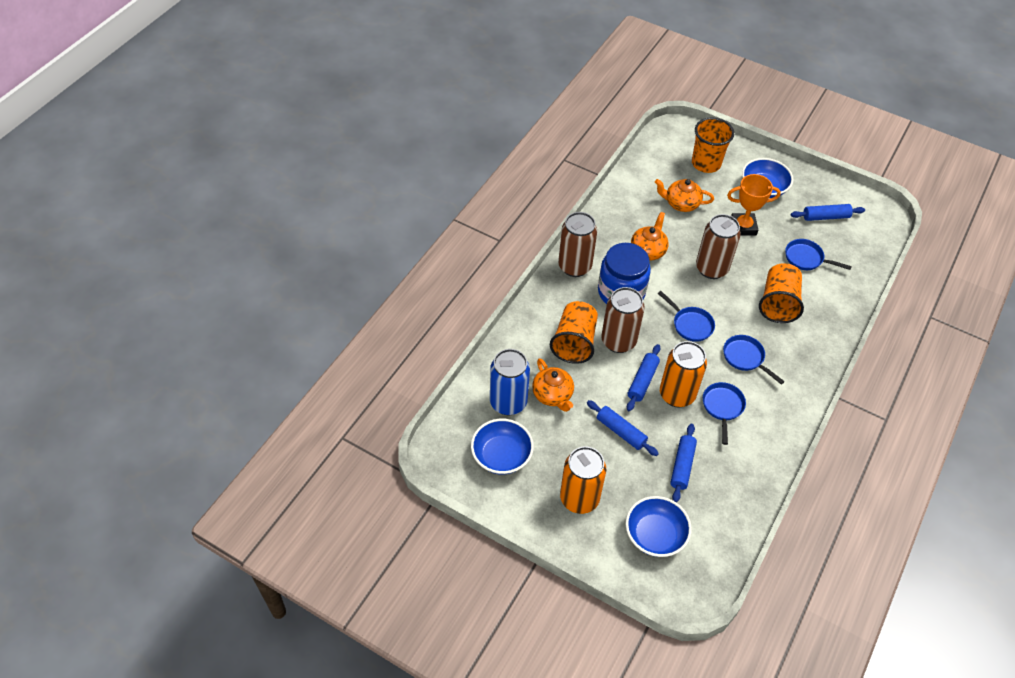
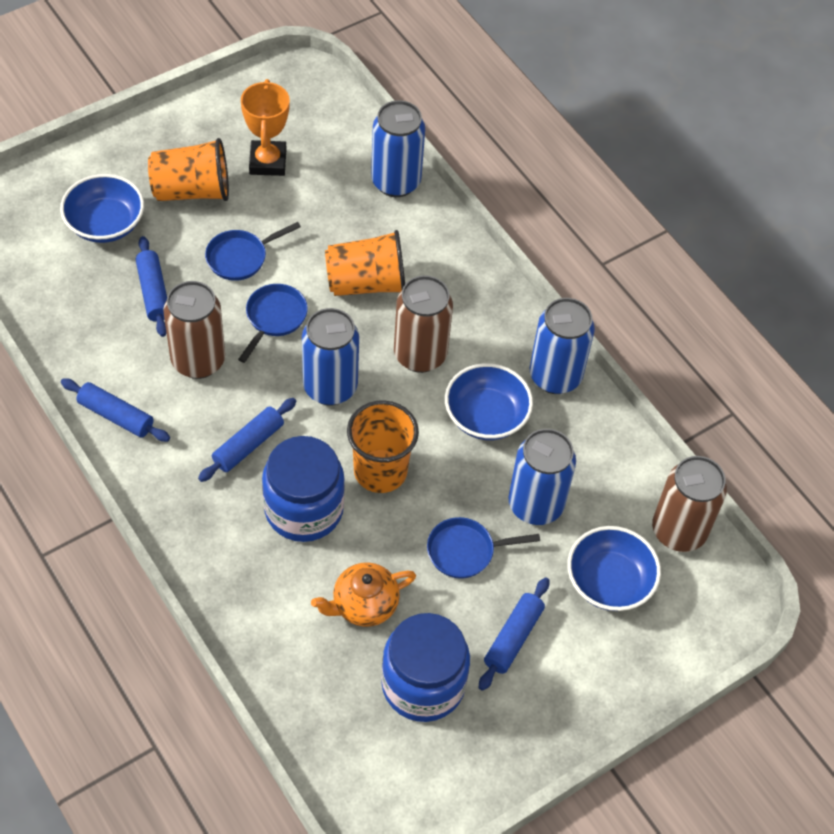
blue can: 1 -> 4
blue jar: 1 -> 2
blue pan: 4 -> 3
orange can: 2 -> 0
orange teapot: 3 -> 1

